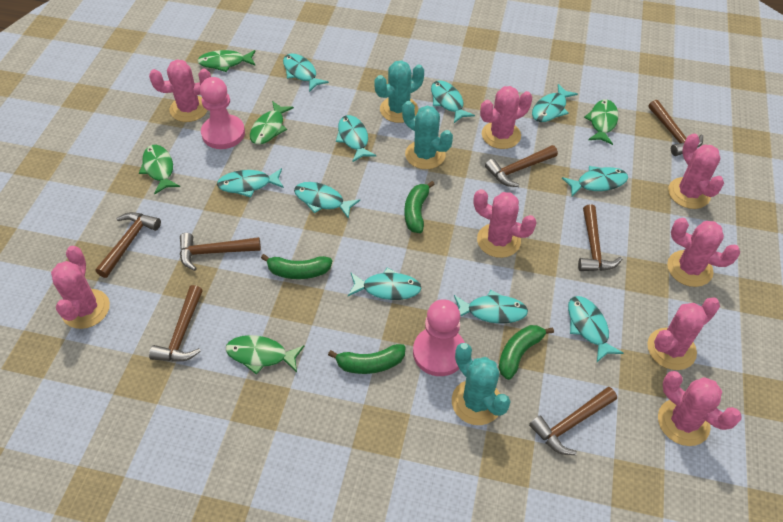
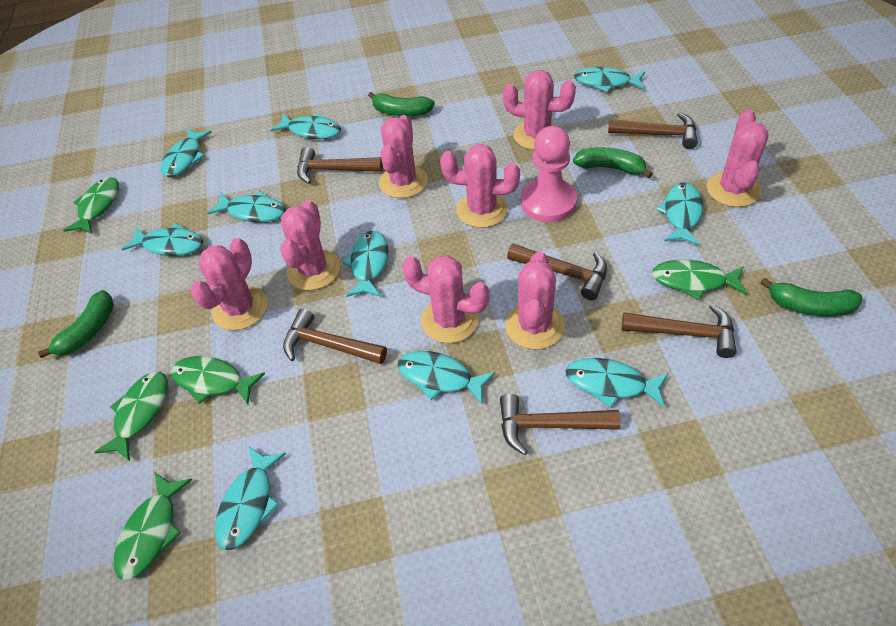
brown hammer: 7 -> 6
pink pawn: 2 -> 1
turquoise cactus: 3 -> 0

